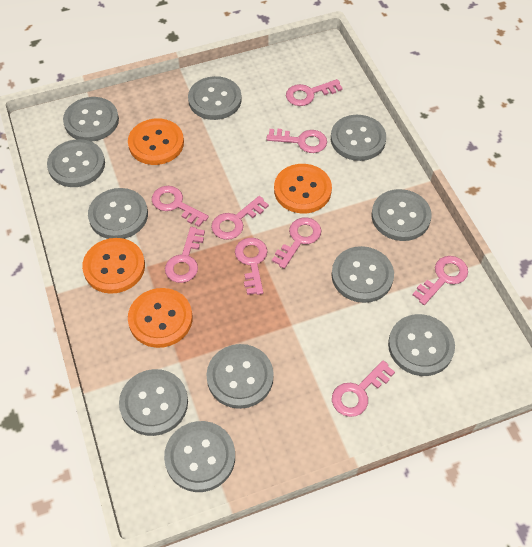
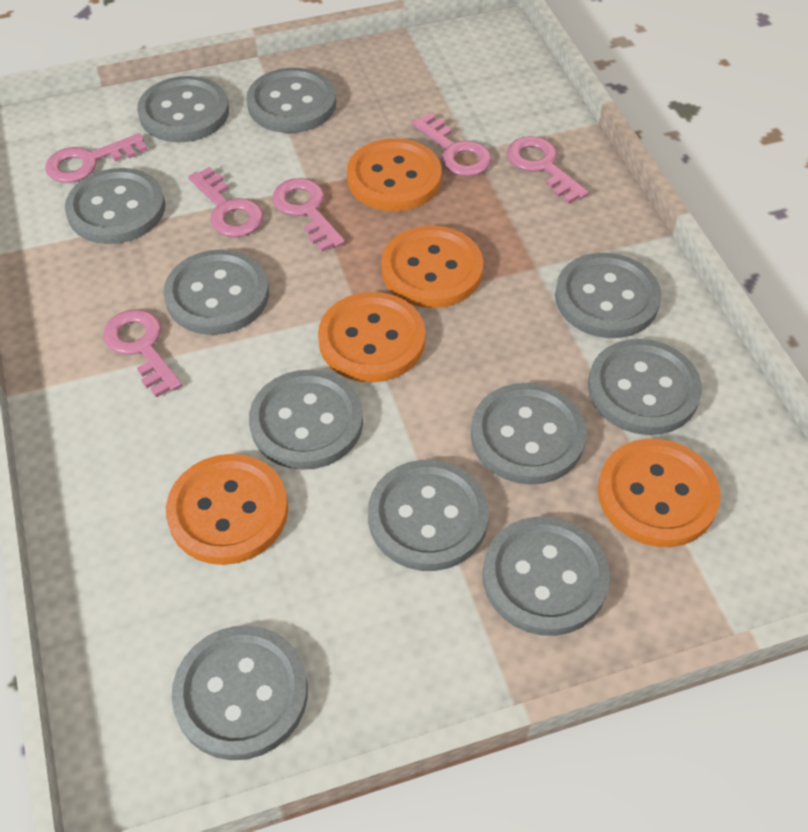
orange button: 4 -> 5
pink key: 9 -> 6

